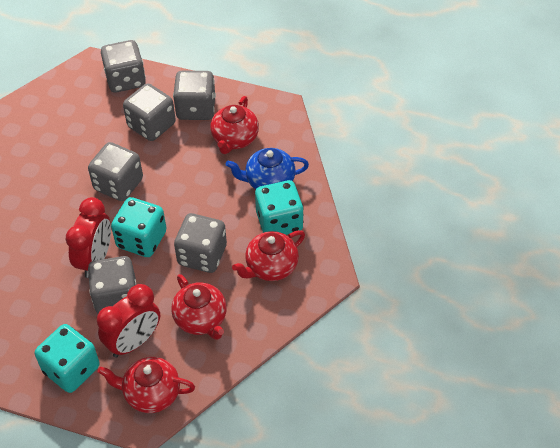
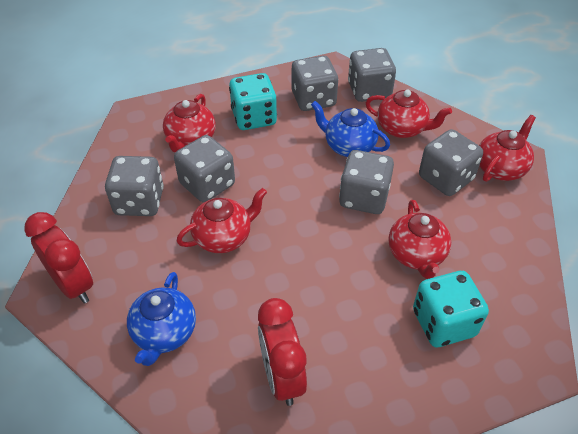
blue teapot: 1 -> 2
red teapot: 4 -> 5
turquoise dice: 3 -> 2

